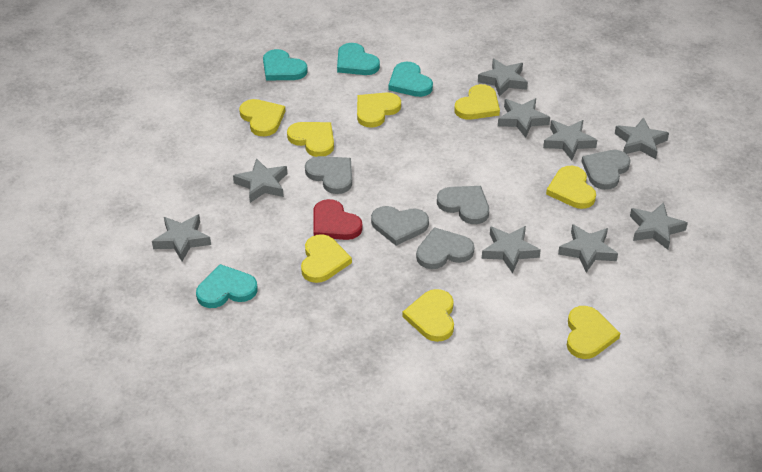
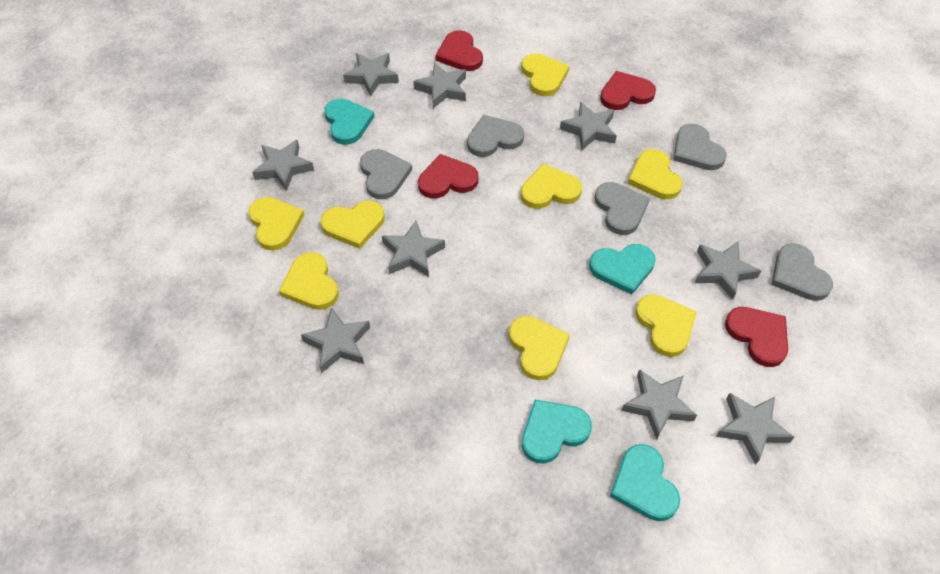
red heart: 1 -> 4

